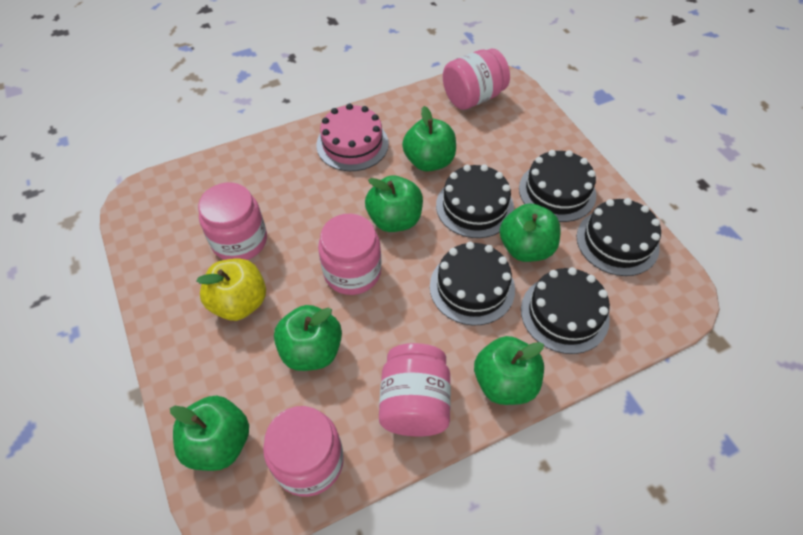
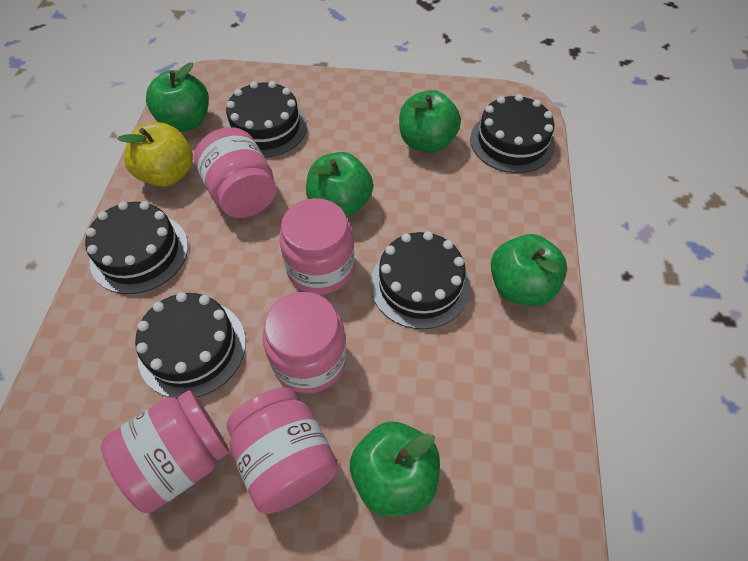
green apple: 6 -> 5
pink cake: 1 -> 0

